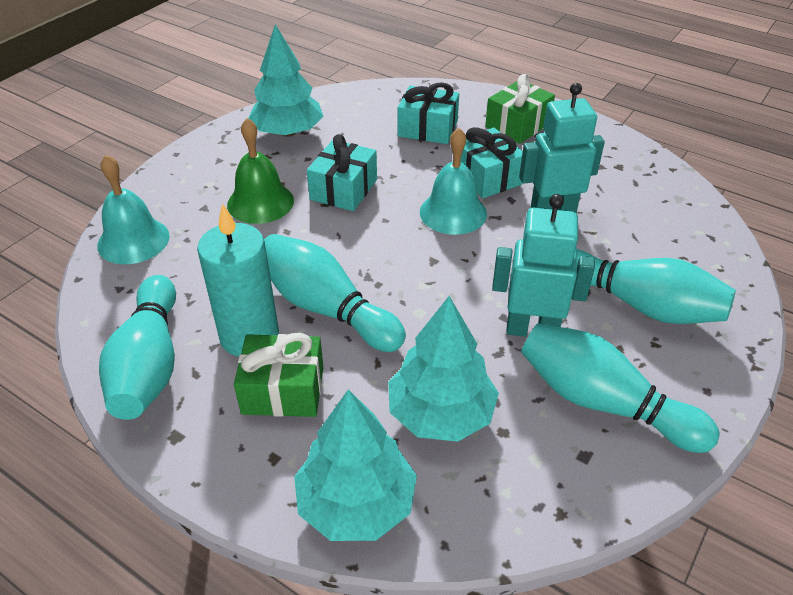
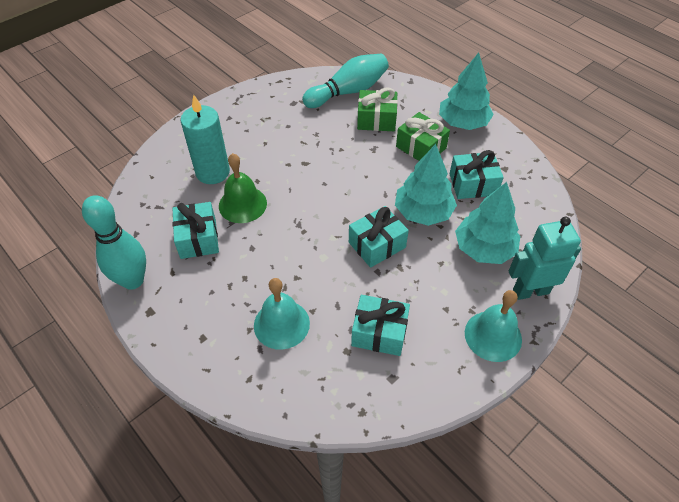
turquoise bowling pin: 4 -> 2
turquoise gift: 3 -> 4
turquoise robot: 2 -> 1

